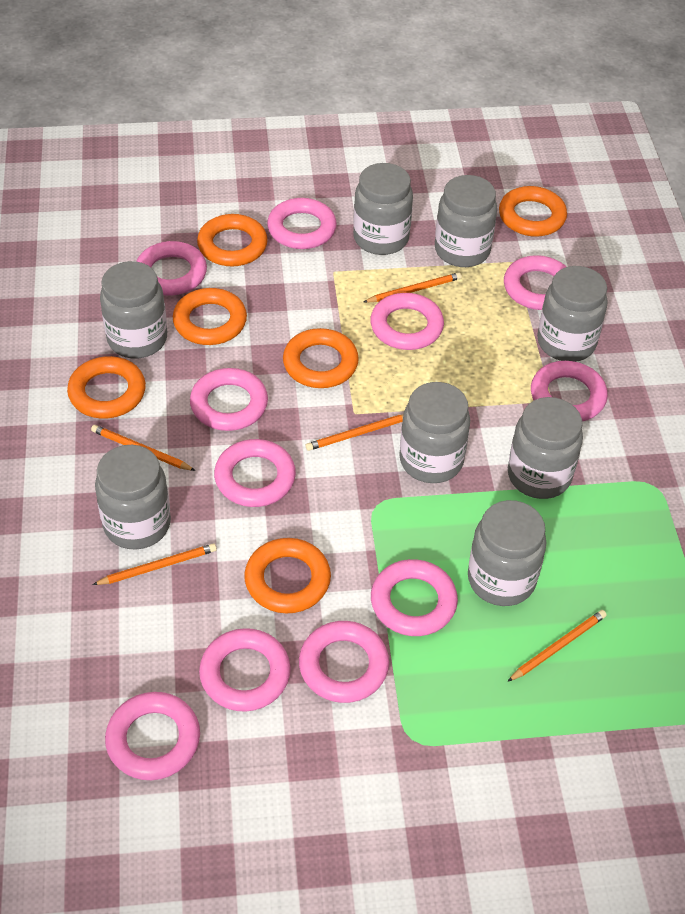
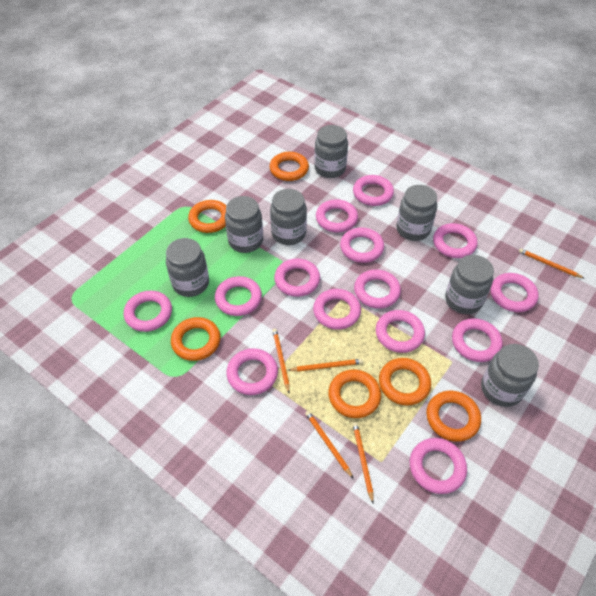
grey jar: 8 -> 7
pink ring: 11 -> 14

